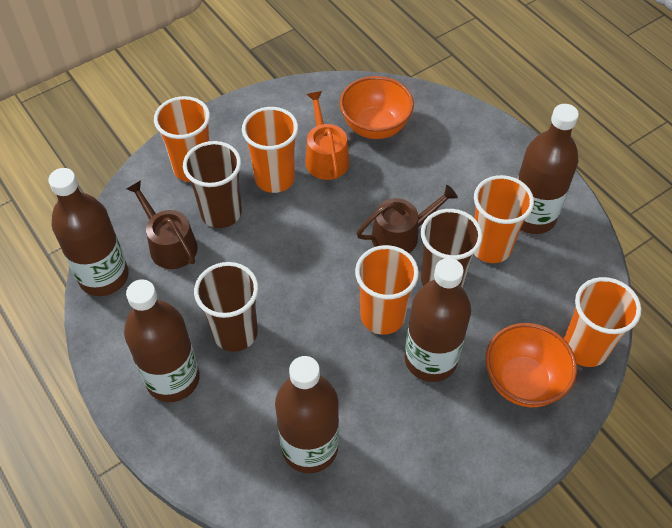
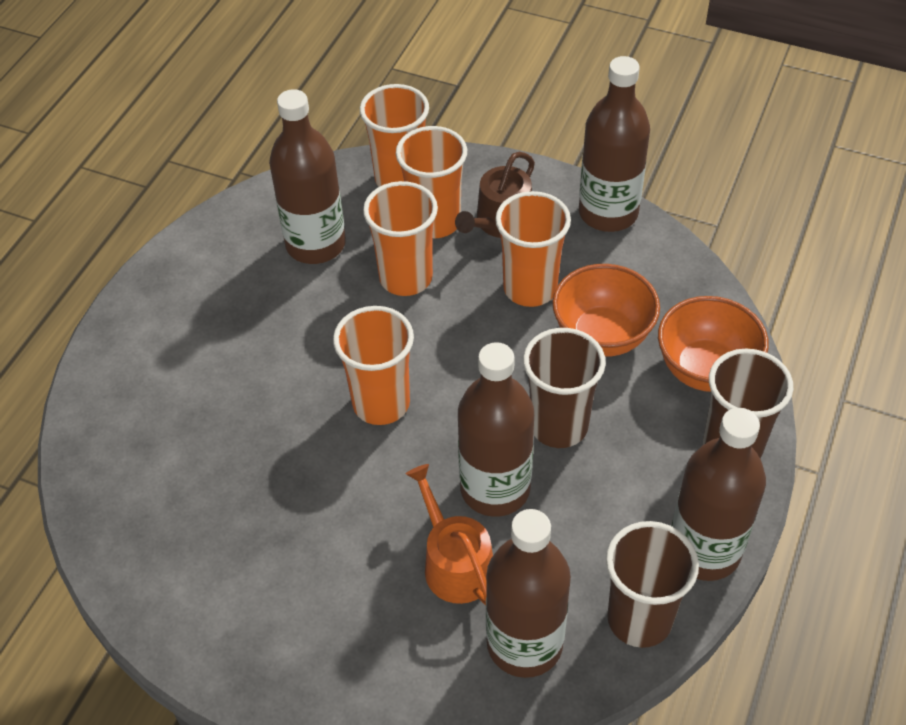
brown watering can: 2 -> 1

